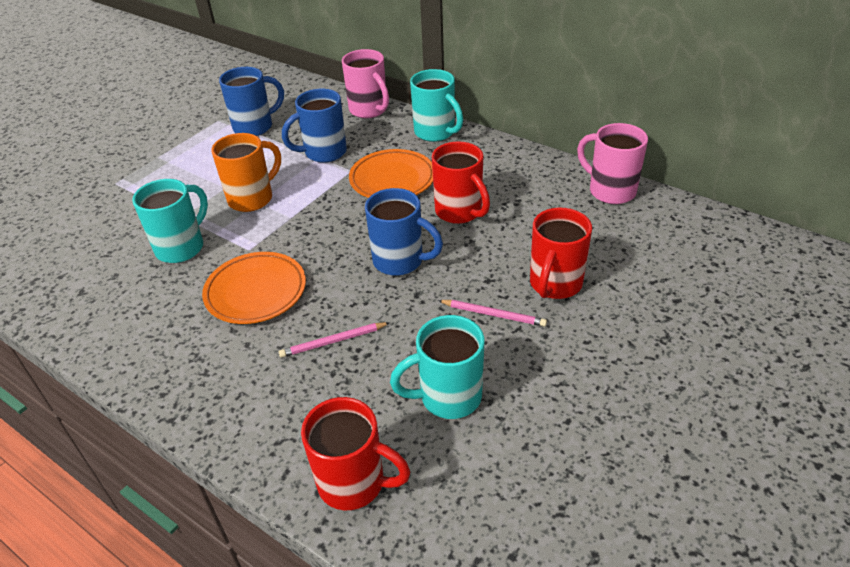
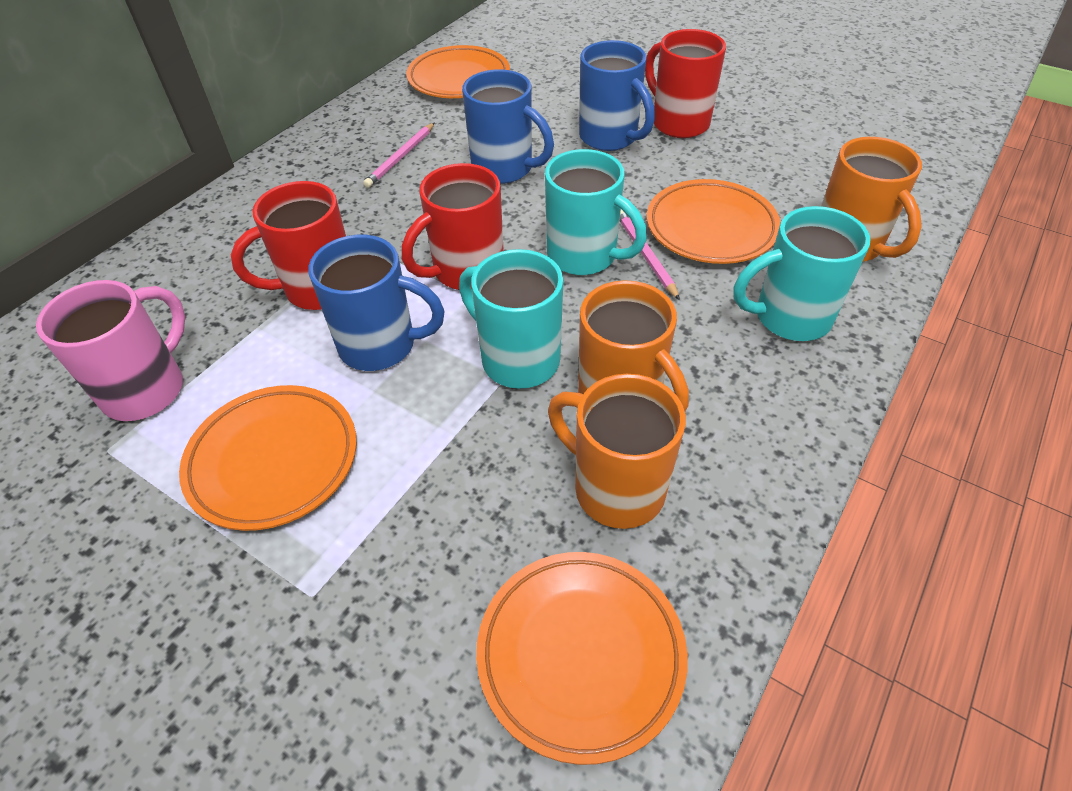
orange mug: 1 -> 3
orange plate: 2 -> 4
pink mug: 2 -> 1

